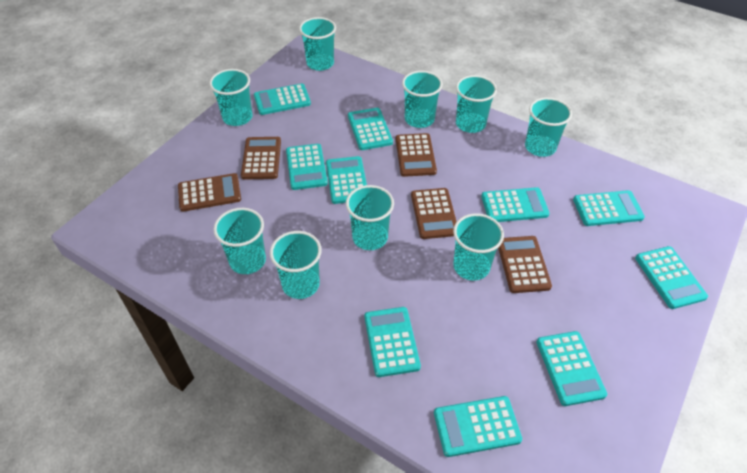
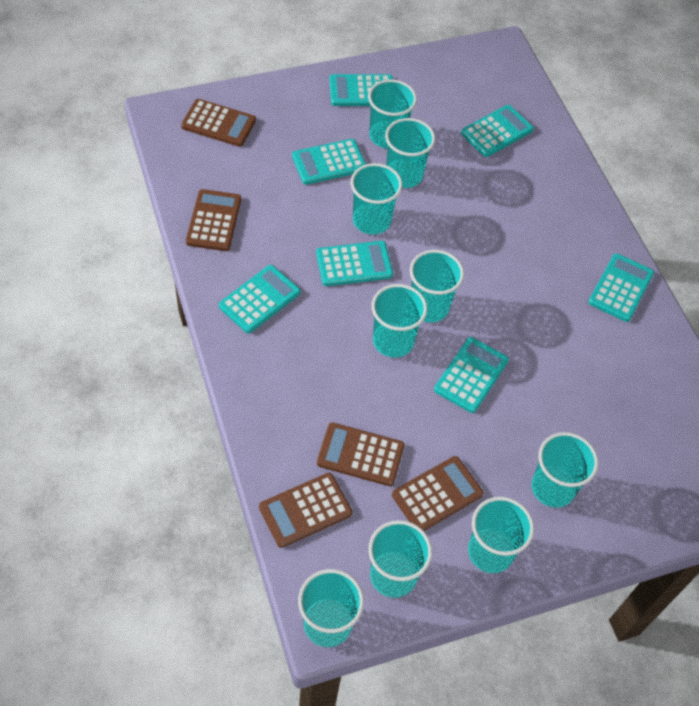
turquoise calculator: 10 -> 7

